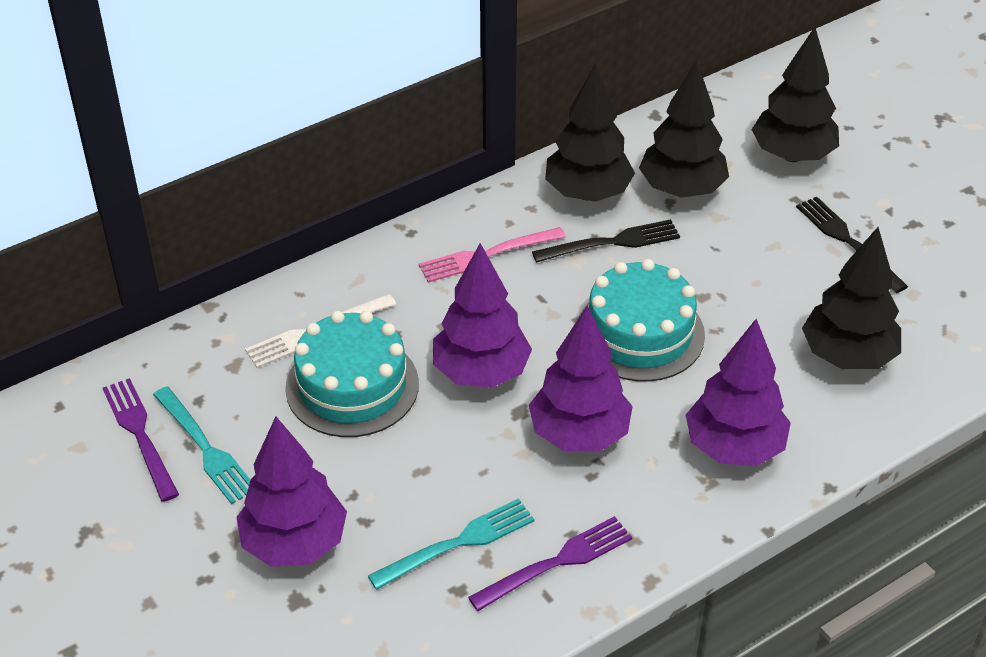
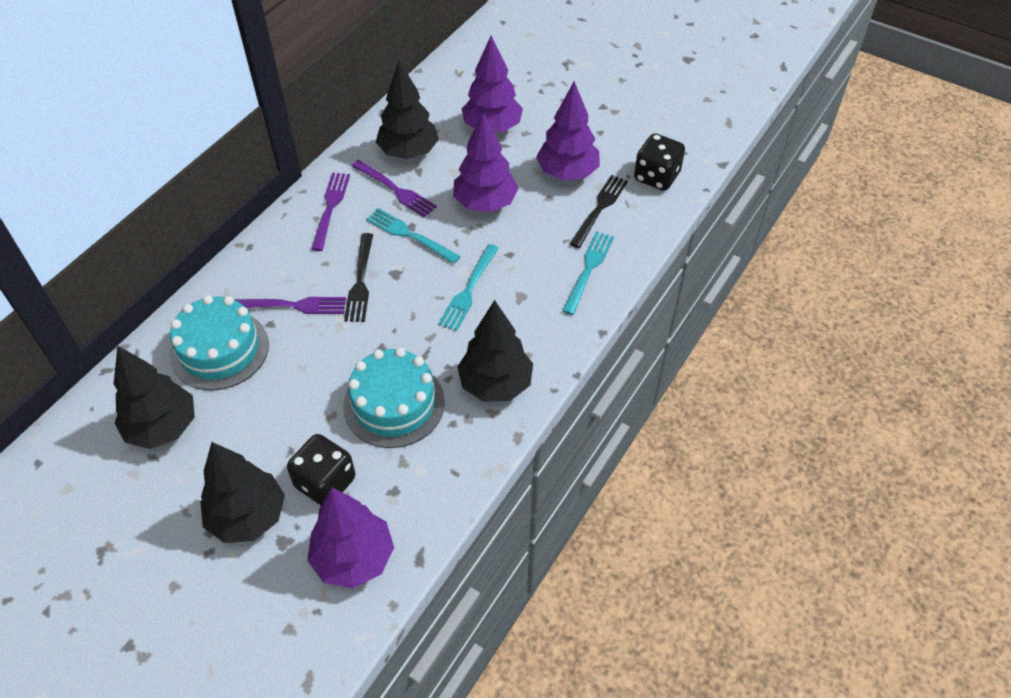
black dice: 0 -> 2
pink fork: 1 -> 0
purple fork: 2 -> 3
turquoise fork: 2 -> 3
white fork: 1 -> 0

